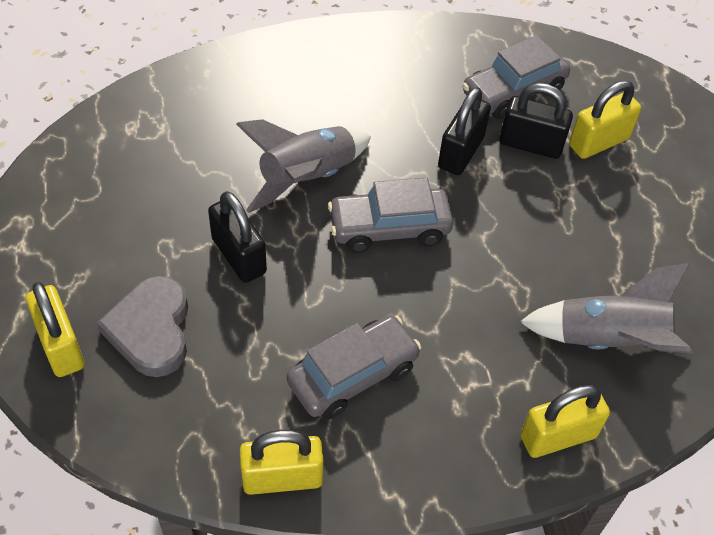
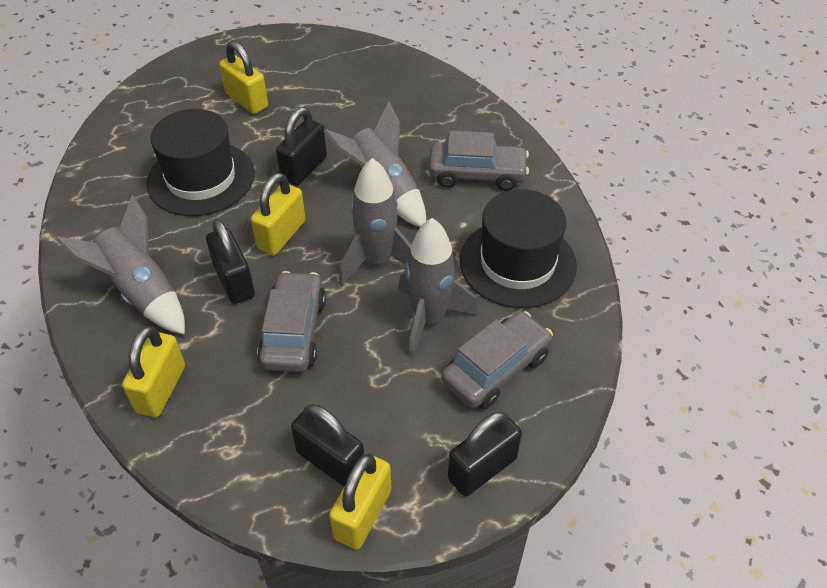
black hat: 0 -> 2
black padlock: 3 -> 4
grey heart: 1 -> 0
grey rocket: 2 -> 4

